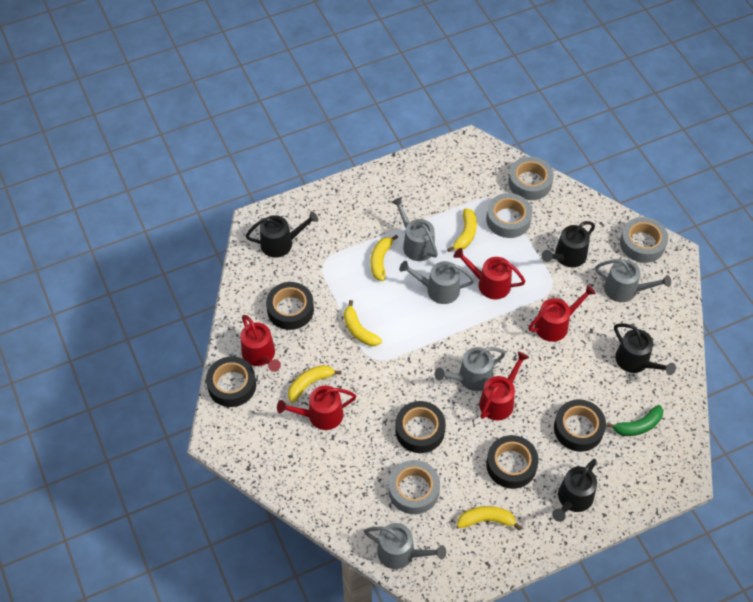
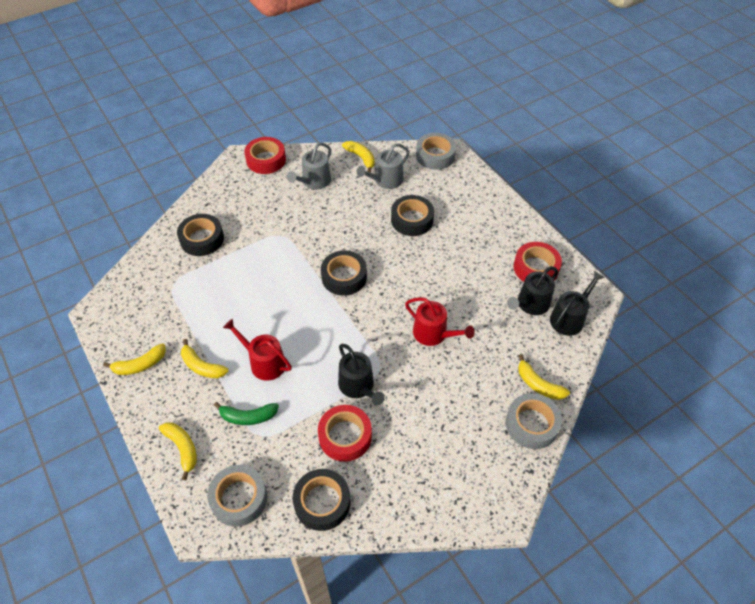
black tape: 5 -> 4
black watering can: 4 -> 3
grey tape: 4 -> 3
grey watering can: 5 -> 2
red tape: 0 -> 3
red watering can: 5 -> 2

